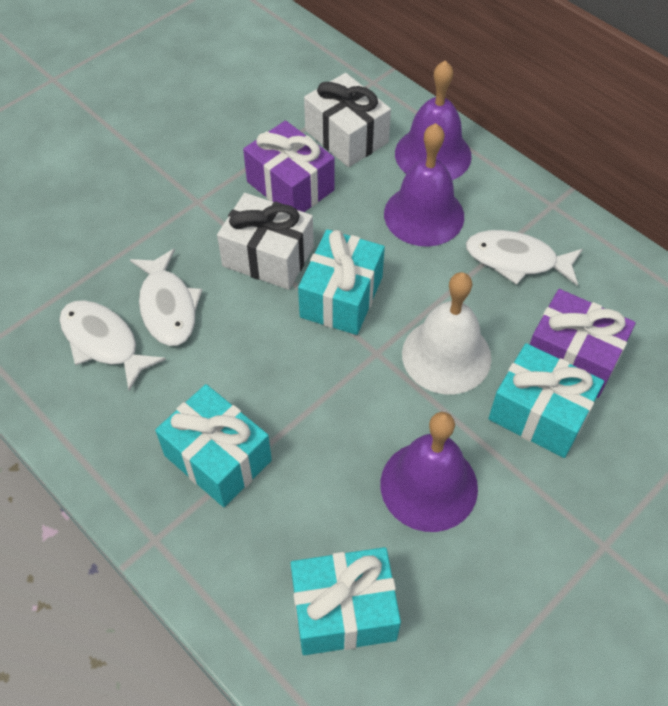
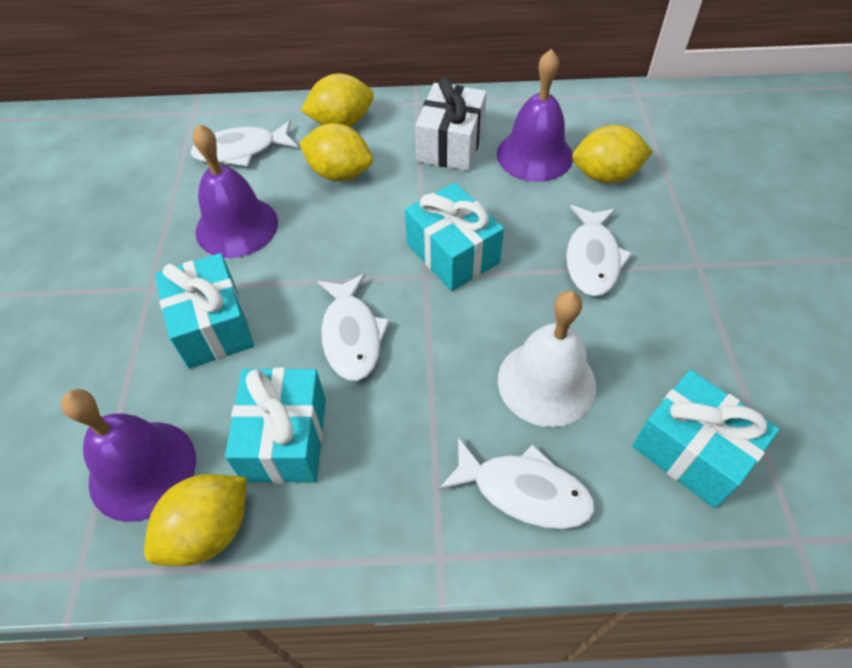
purple gift: 2 -> 0
white fish: 3 -> 4
white gift: 2 -> 1
yellow lemon: 0 -> 4

